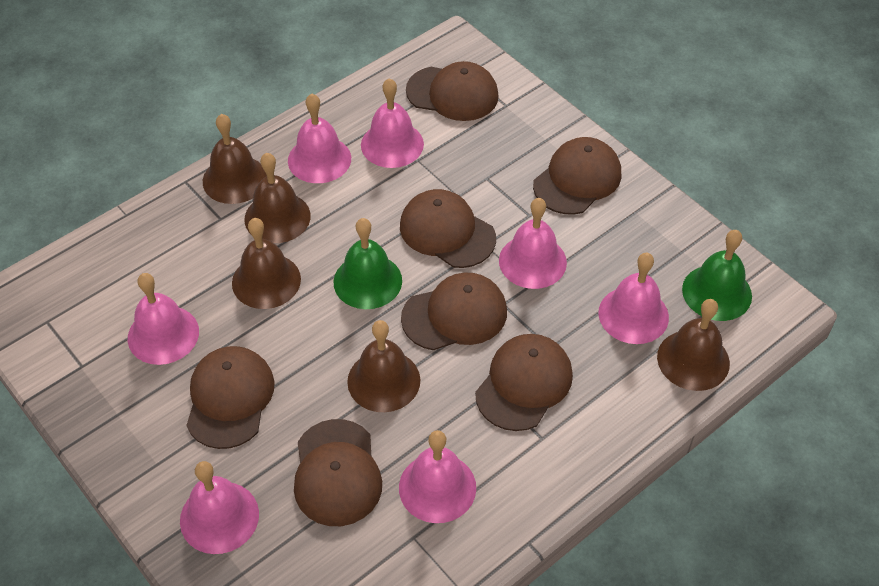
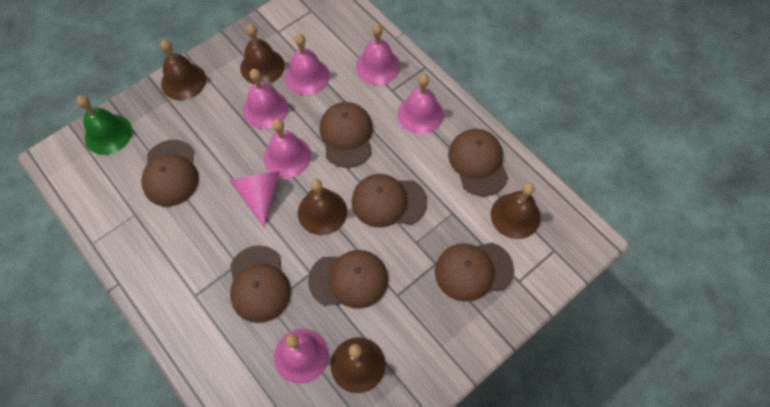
green bell: 2 -> 1
pink bell: 7 -> 6
pink cone: 0 -> 1

